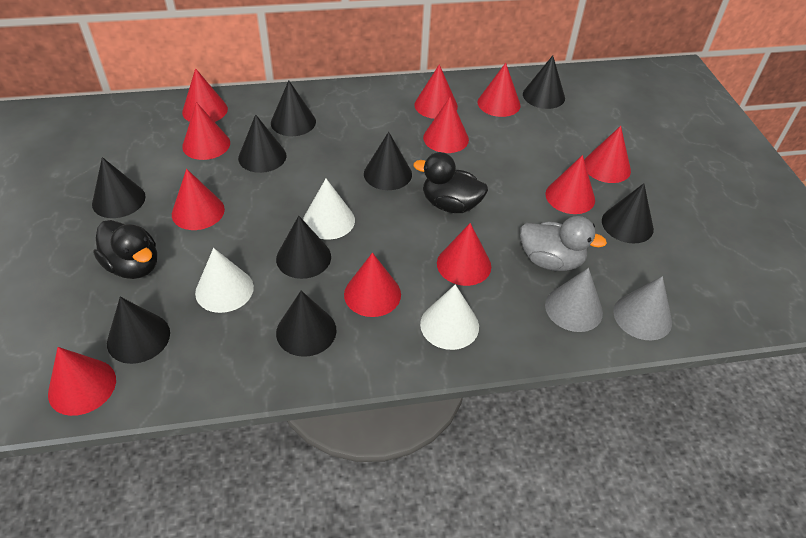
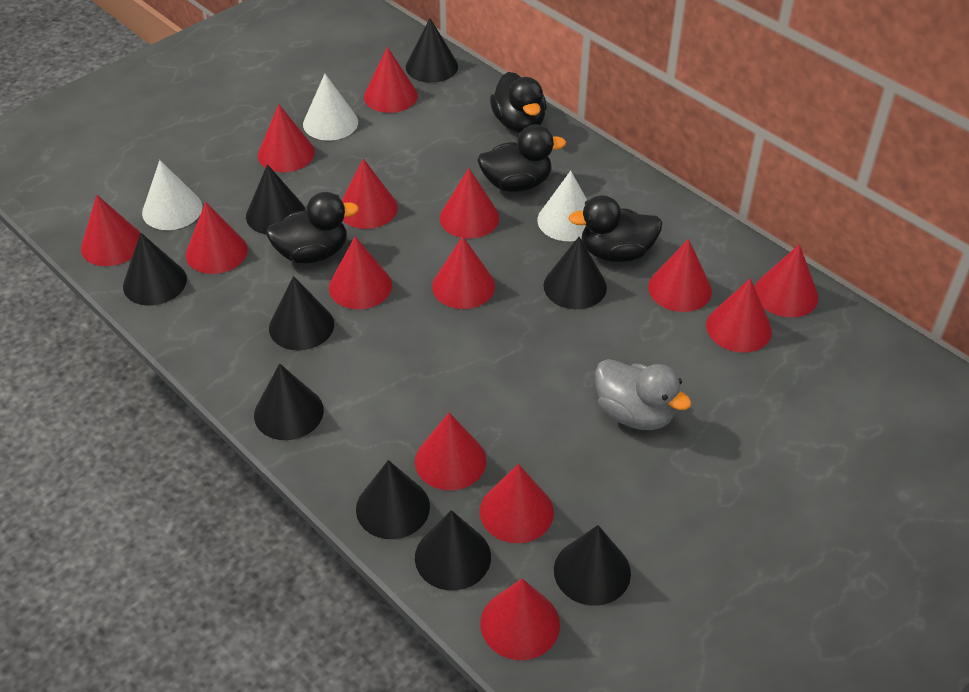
black duck: 2 -> 4
grey cone: 2 -> 0
red cone: 11 -> 14

